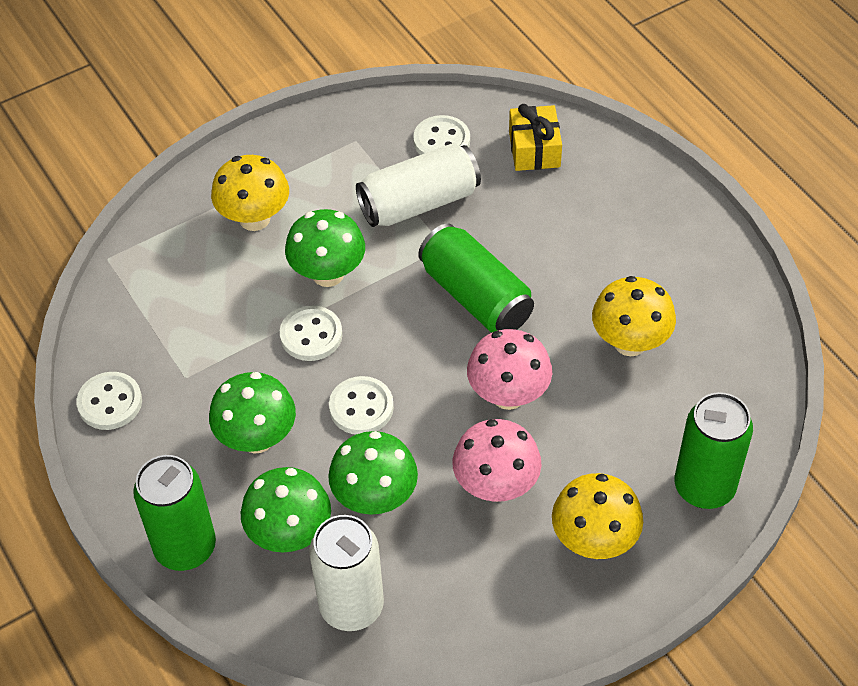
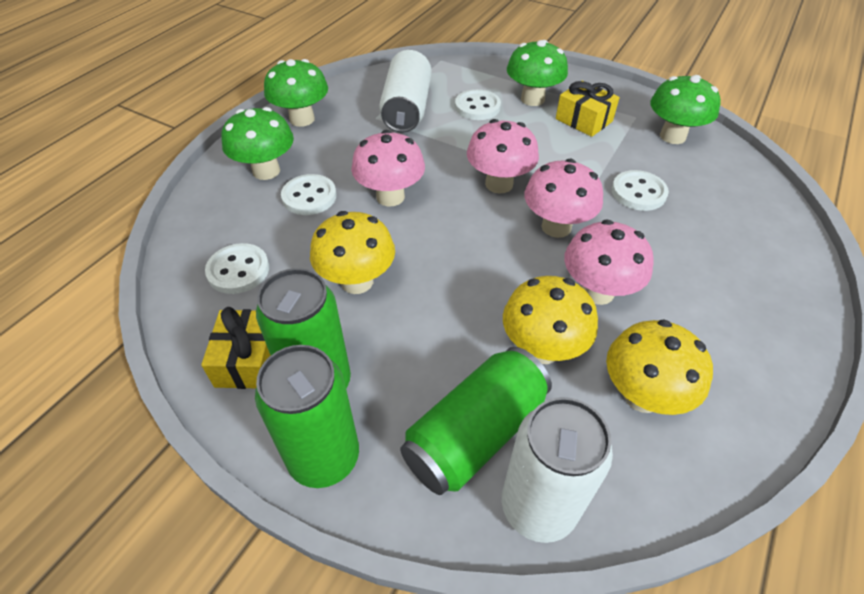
pink mushroom: 2 -> 4
yellow gift: 1 -> 2

